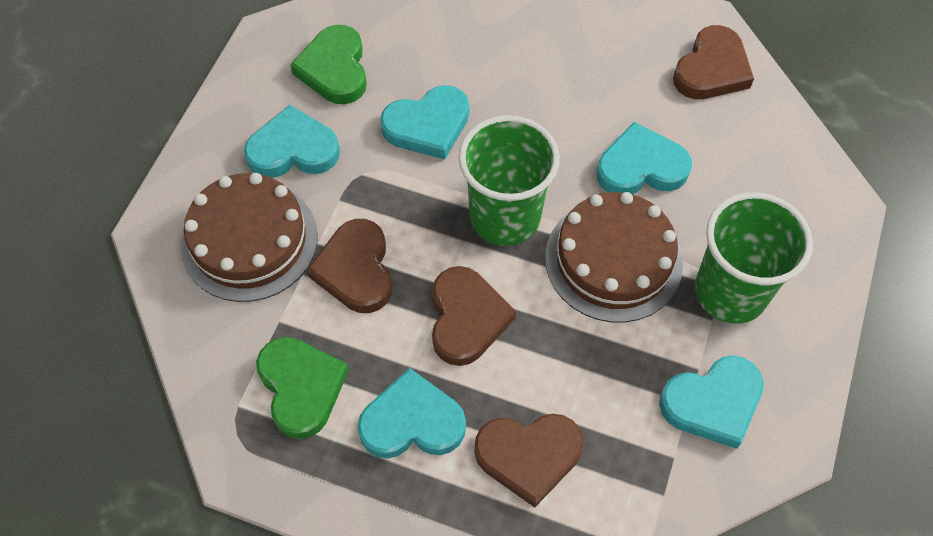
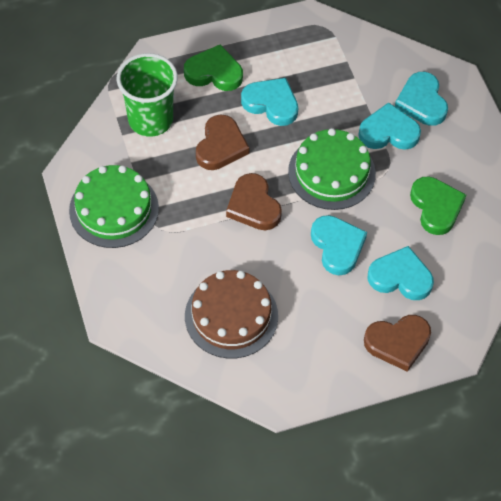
brown cake: 2 -> 1
brown heart: 4 -> 3
green cake: 0 -> 2
green cup: 2 -> 1

